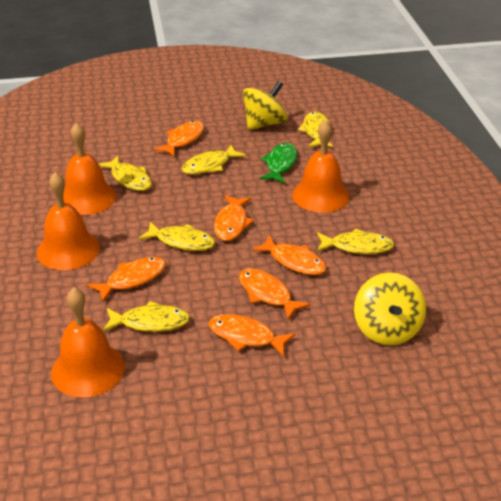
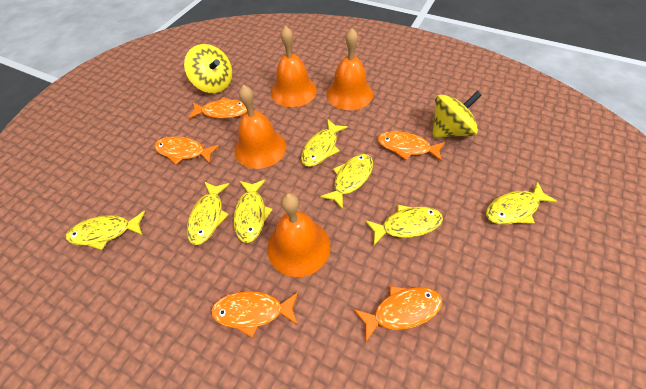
green fish: 1 -> 0
orange fish: 6 -> 5
yellow fish: 6 -> 7

